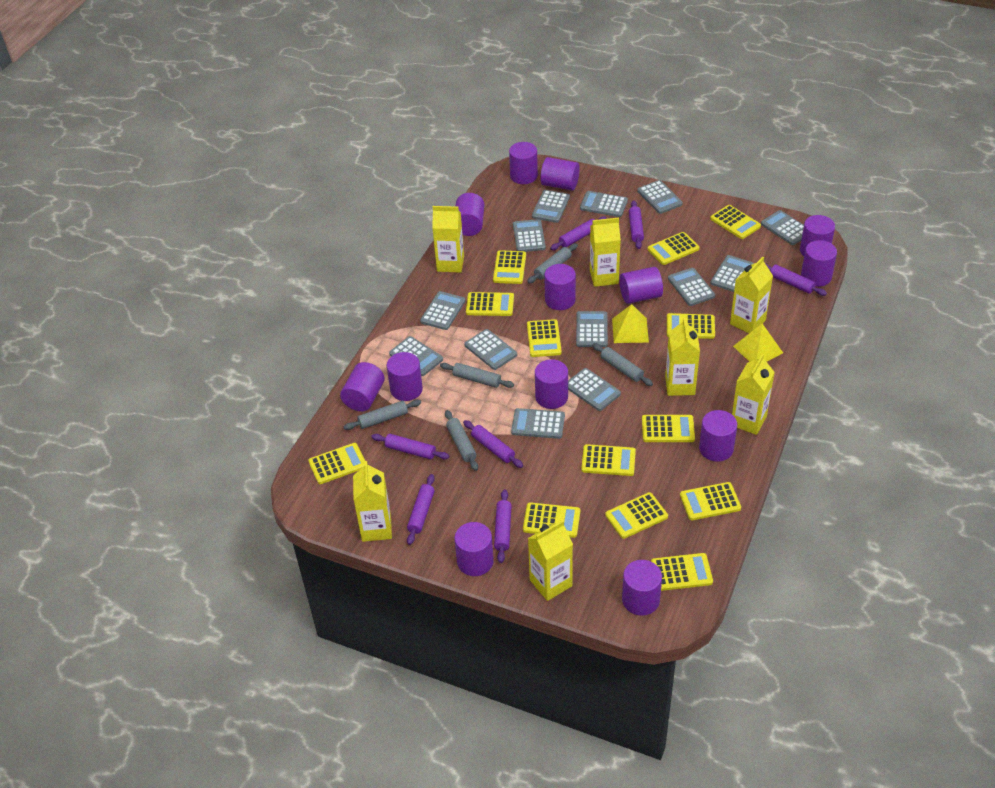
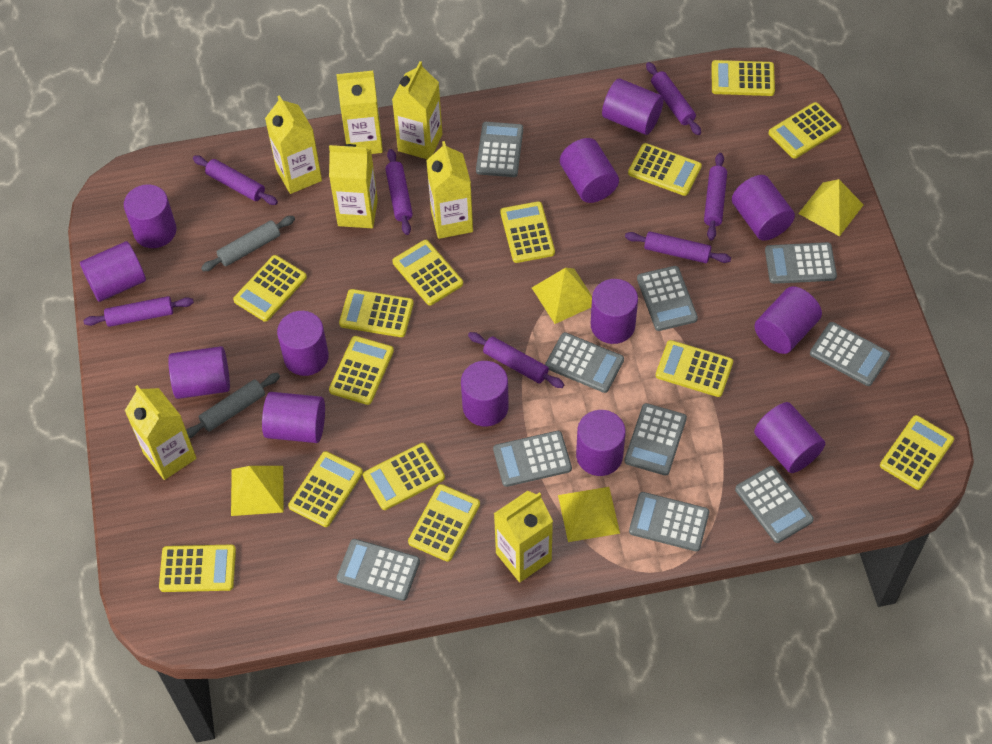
grey calculator: 13 -> 10
grey rolling pin: 5 -> 2
yellow calculator: 13 -> 14
yellow pyramid: 2 -> 4

